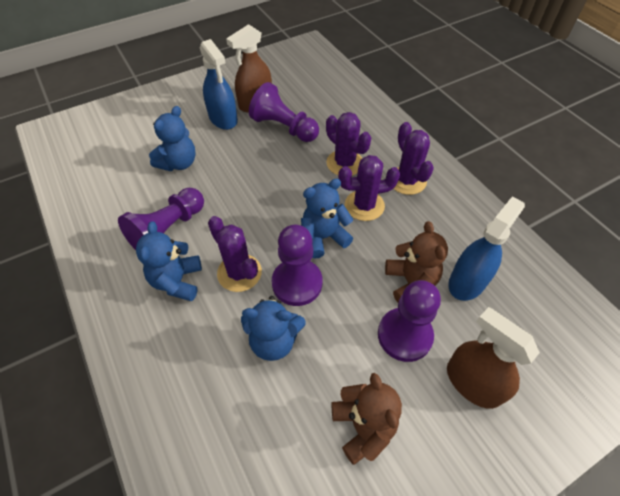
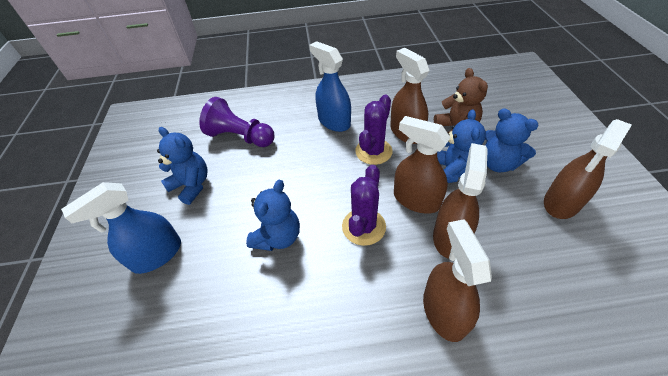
brown spray bottle: 2 -> 5
brown teddy bear: 2 -> 1
purple cactus: 4 -> 2
purple pawn: 4 -> 1

